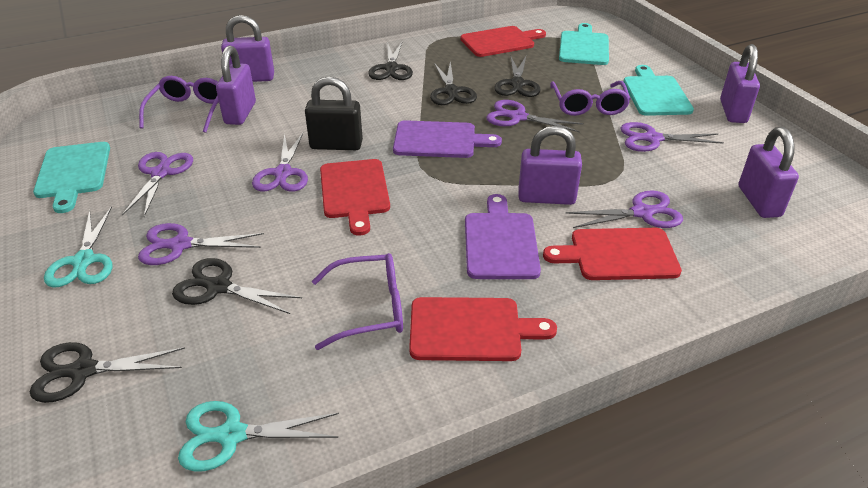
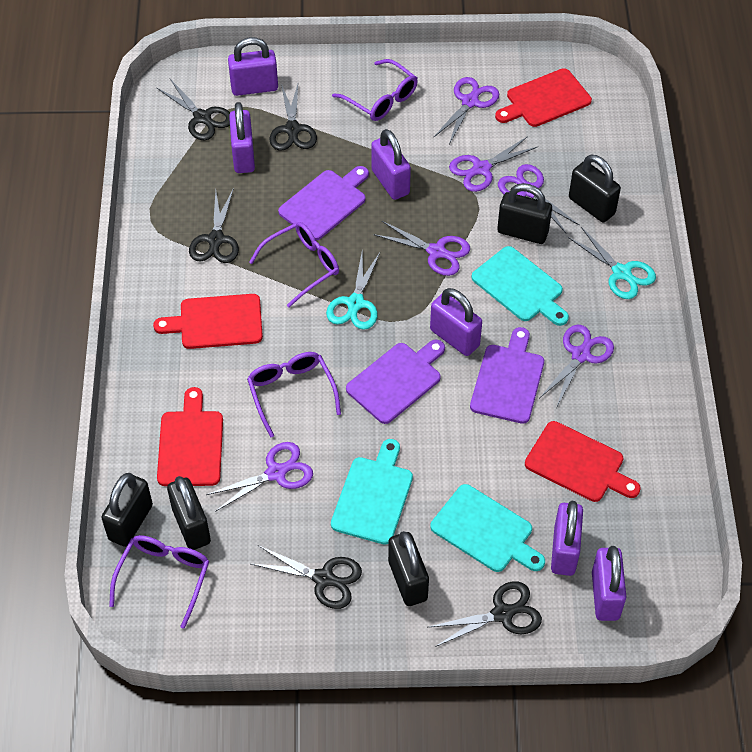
black padlock: 1 -> 5
purple cutting board: 2 -> 3
purple glasses: 3 -> 4
purple padlock: 5 -> 6

